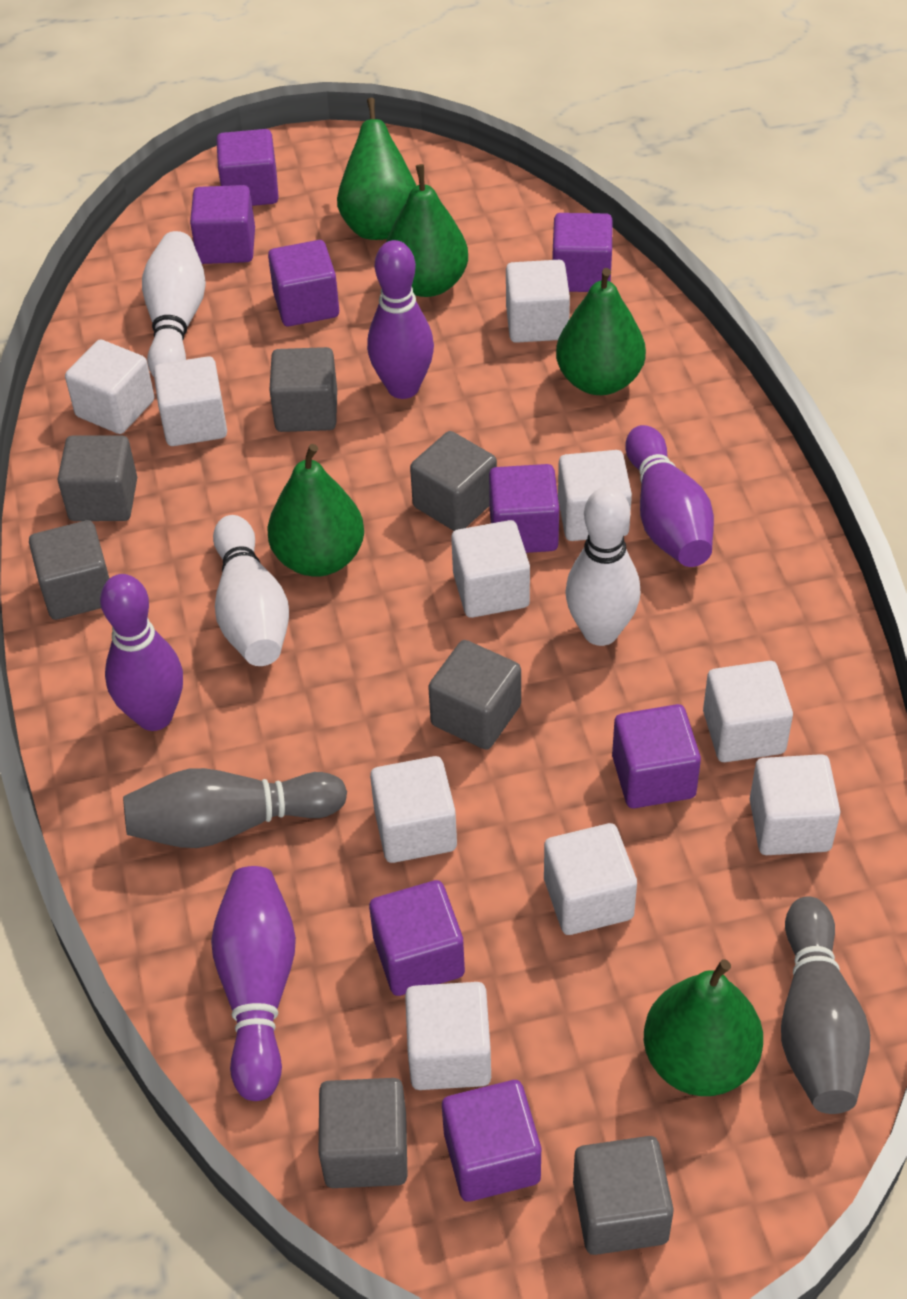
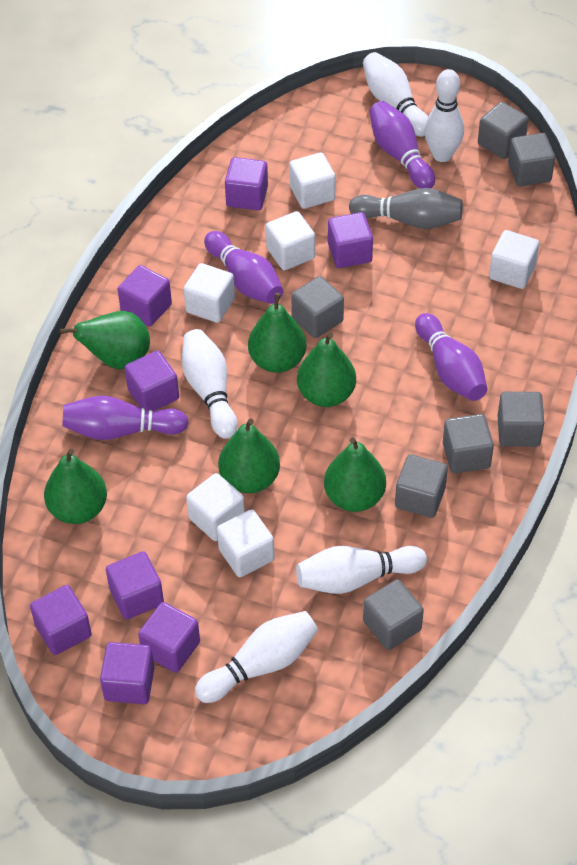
green pear: 5 -> 6
grey bowling pin: 2 -> 1
white bowling pin: 3 -> 5
white cube: 10 -> 6

